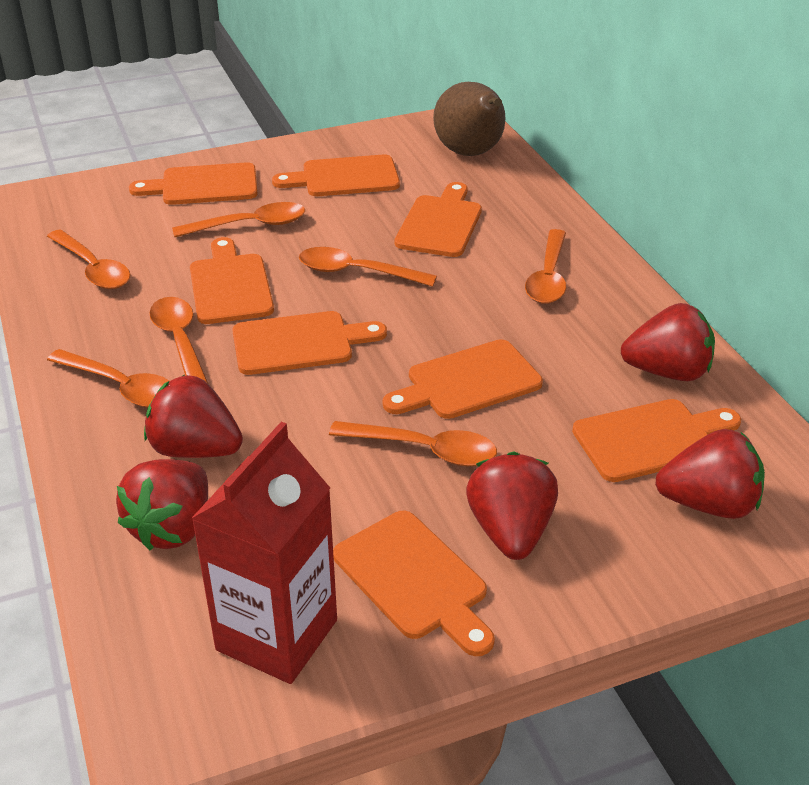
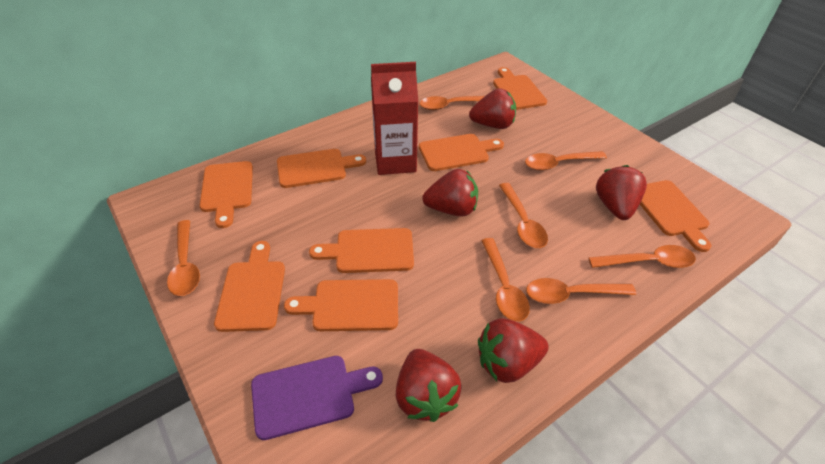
brown pear: 1 -> 0
purple cutting board: 0 -> 1

